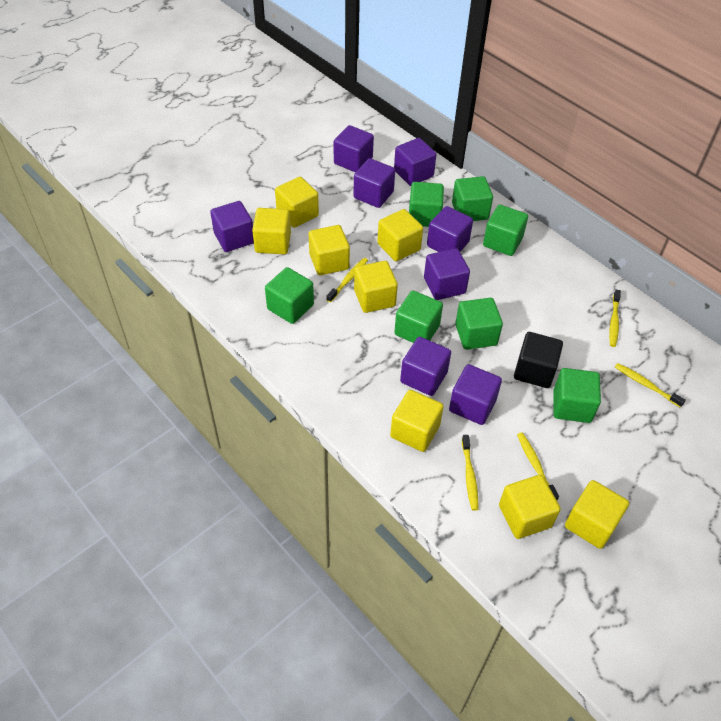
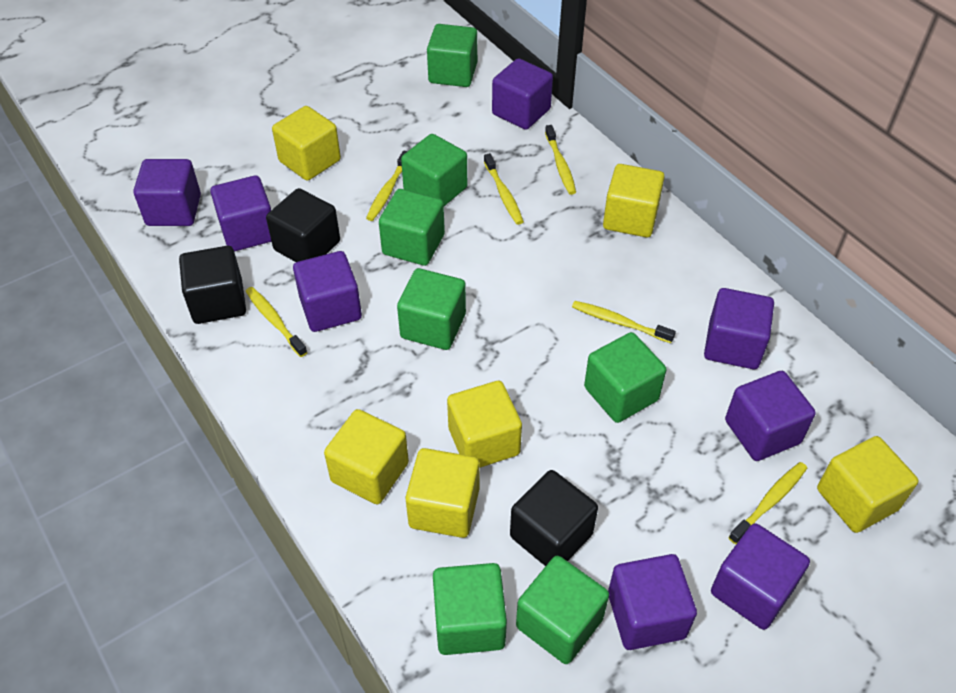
black cube: 1 -> 3
yellow cube: 8 -> 6
yellow toothbrush: 5 -> 6

